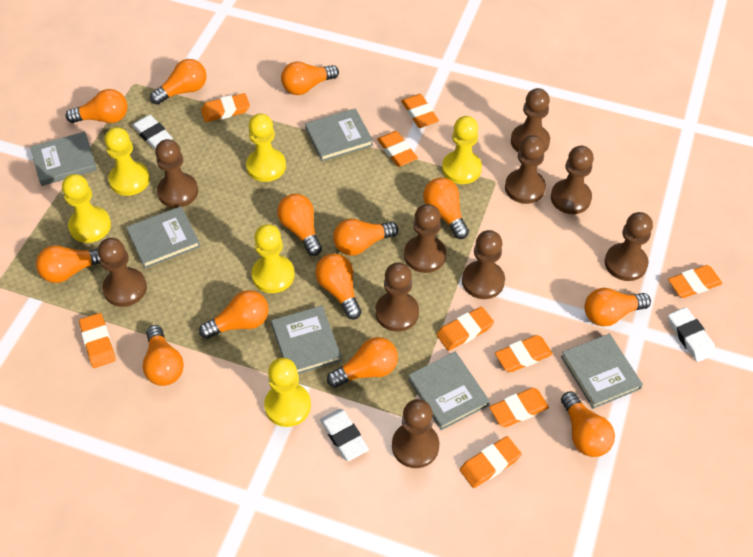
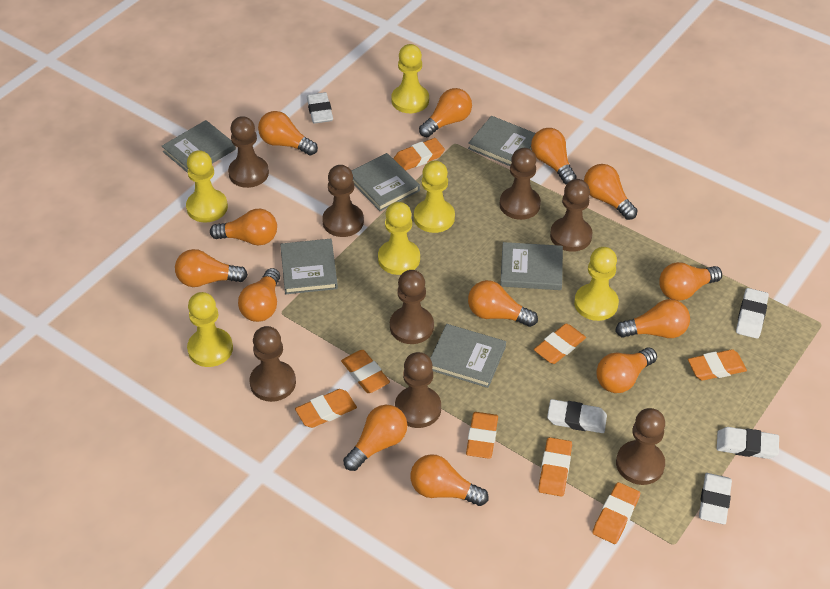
brown pawn: 10 -> 8
orange eraser: 9 -> 8
white eraser: 3 -> 5

